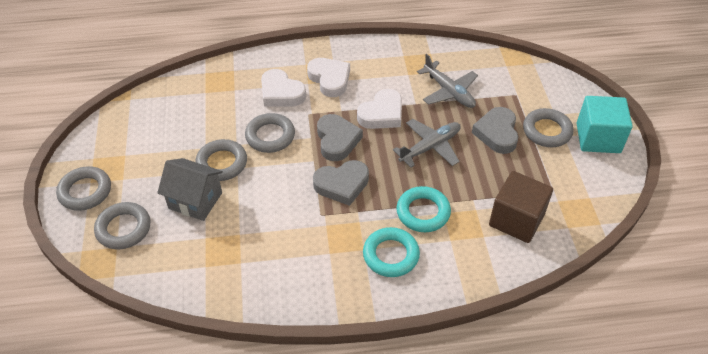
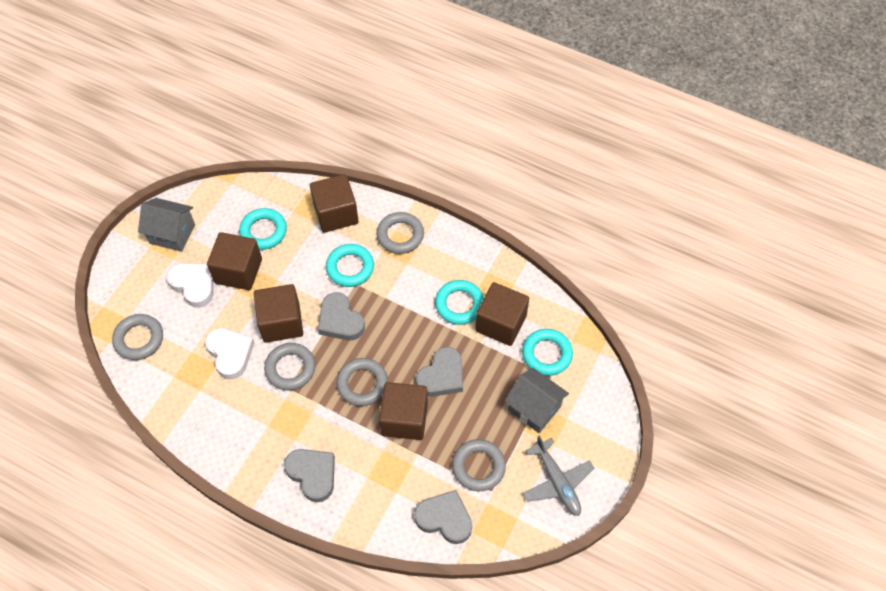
brown cube: 1 -> 5
grey heart: 3 -> 4
grey house: 1 -> 2
grey plane: 2 -> 1
turquoise cube: 1 -> 0
turquoise ring: 2 -> 4
white heart: 3 -> 2

